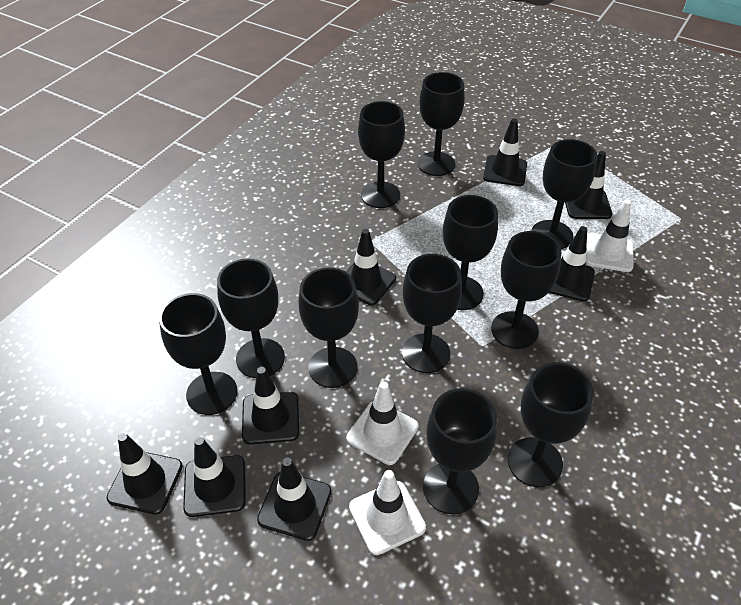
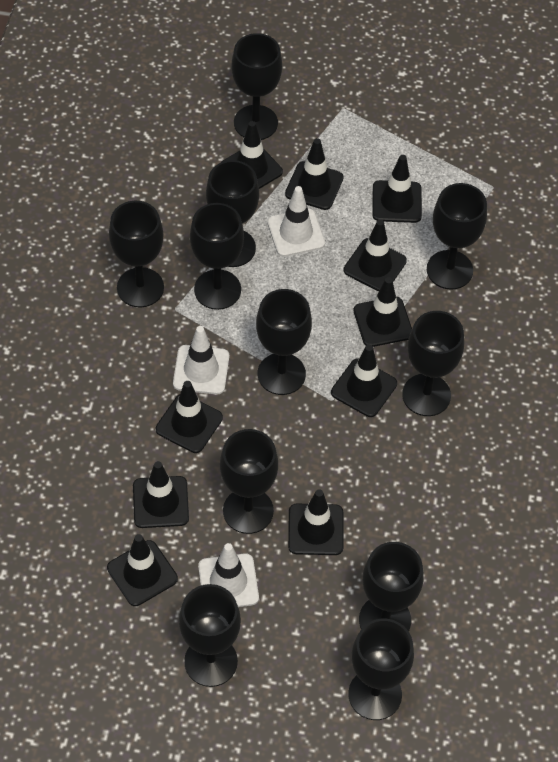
black traffic cone: 8 -> 10

